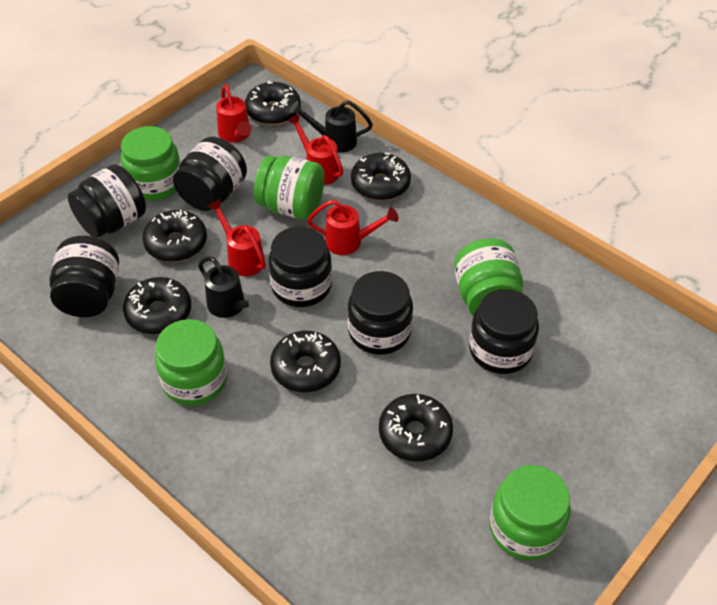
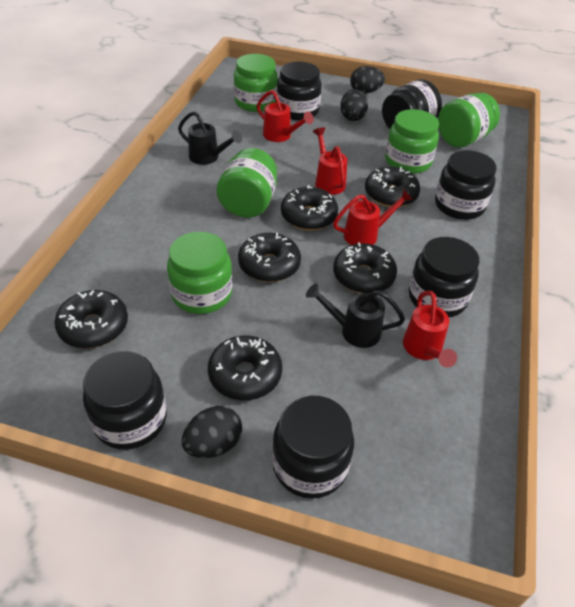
black egg: 0 -> 3

